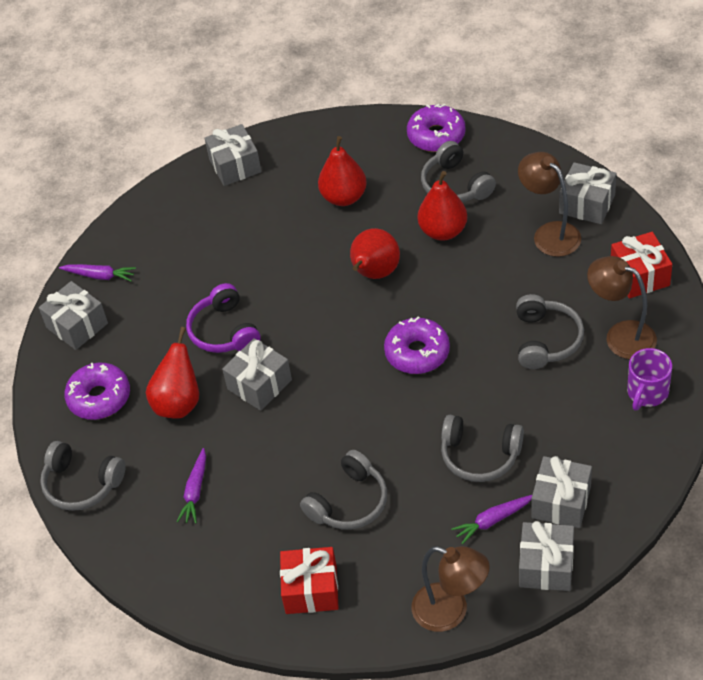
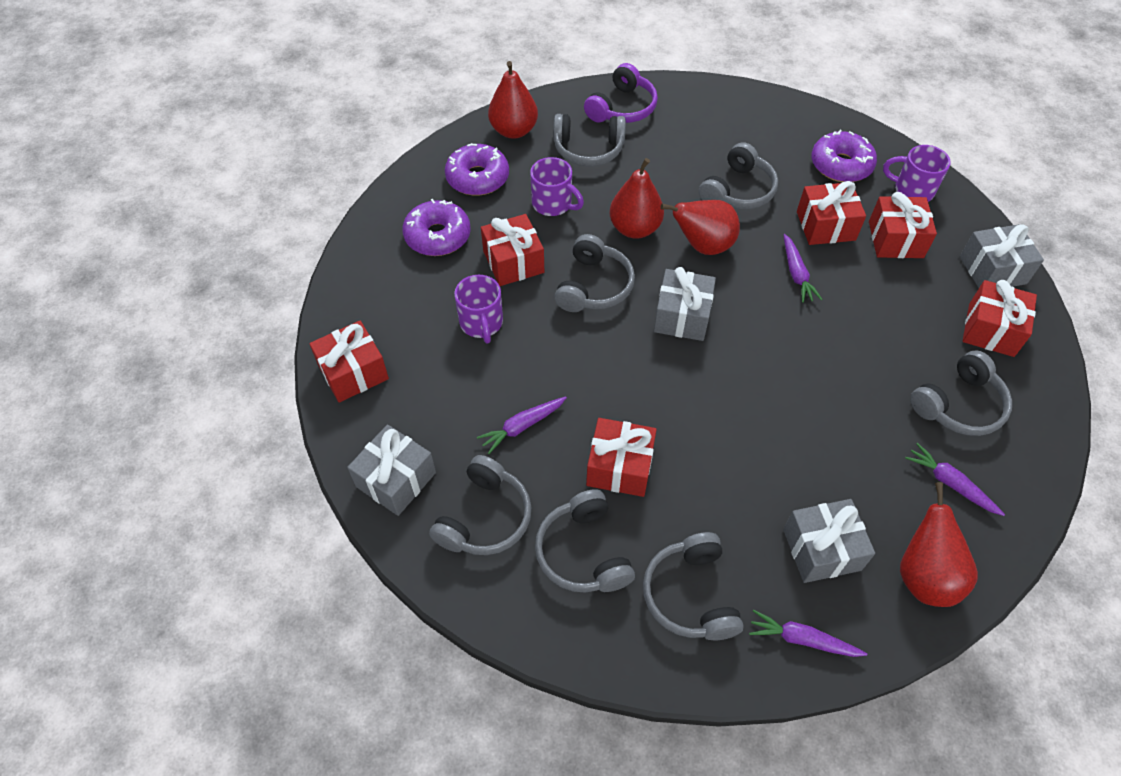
brown lamp: 3 -> 0
grey gift: 6 -> 4
grey headphones: 5 -> 7
purple carrot: 3 -> 4
purple mug: 1 -> 3
red gift: 2 -> 6

